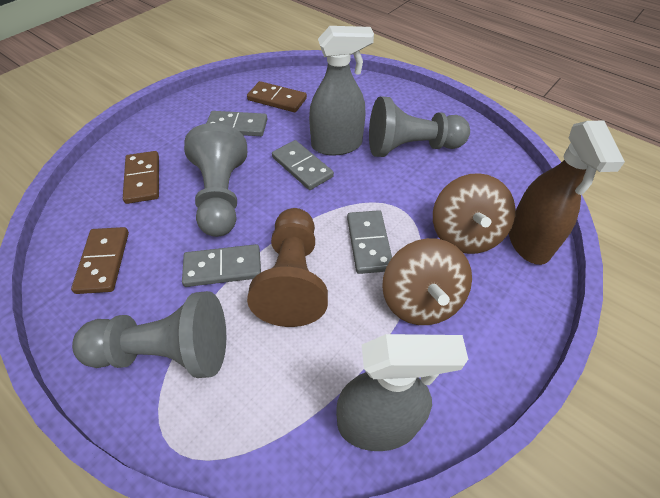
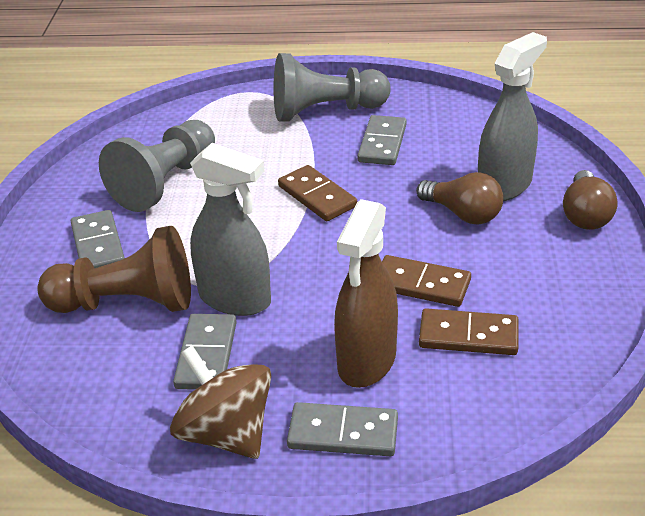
brown light bulb: 0 -> 2
brown spinning top: 2 -> 1
grey pawn: 3 -> 2

